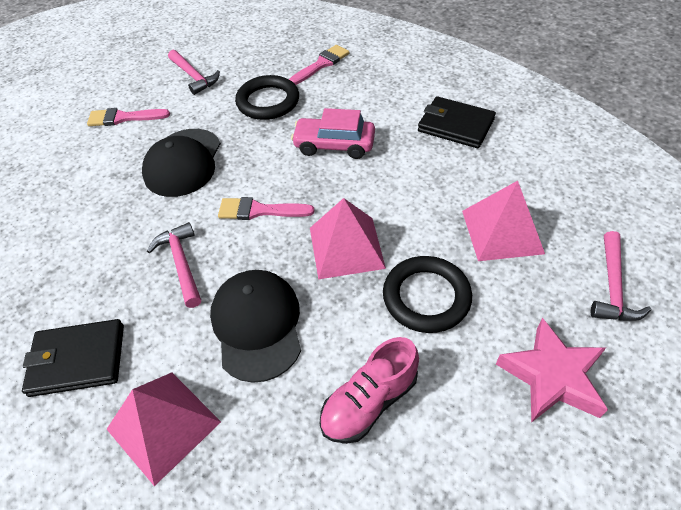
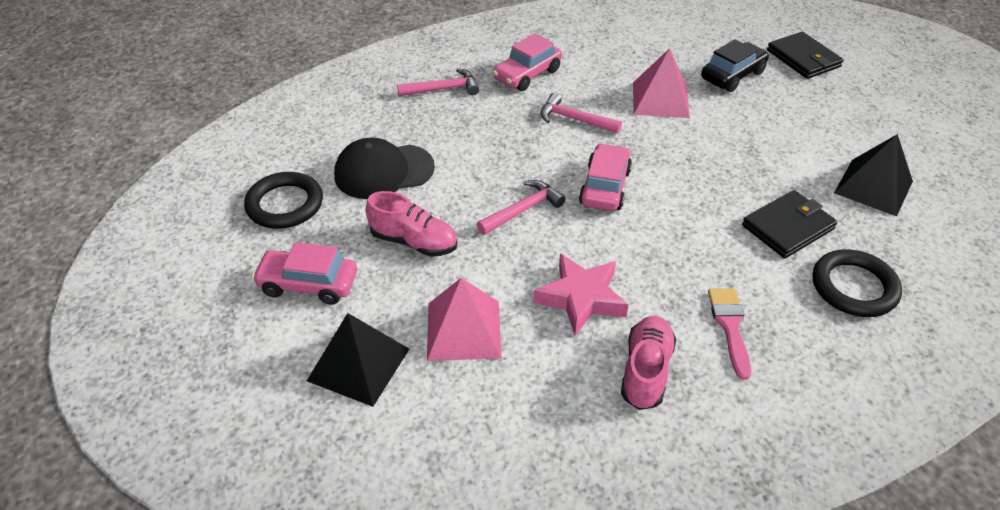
black cap: 2 -> 1
black car: 0 -> 1
black pyramid: 0 -> 2
pink brush: 3 -> 1
pink car: 1 -> 3
pink pyramid: 3 -> 2
pink shoe: 1 -> 2

